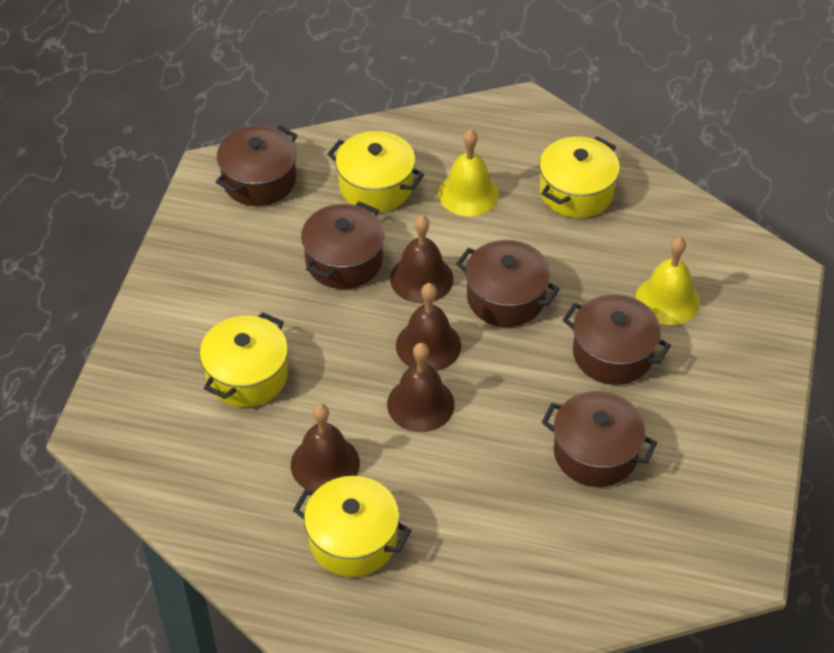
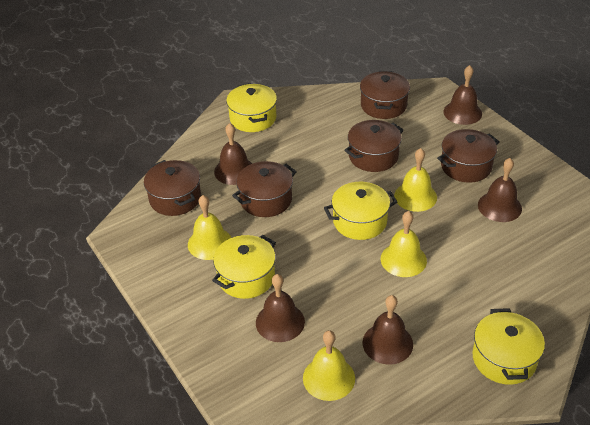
brown bell: 4 -> 5
yellow bell: 2 -> 4

